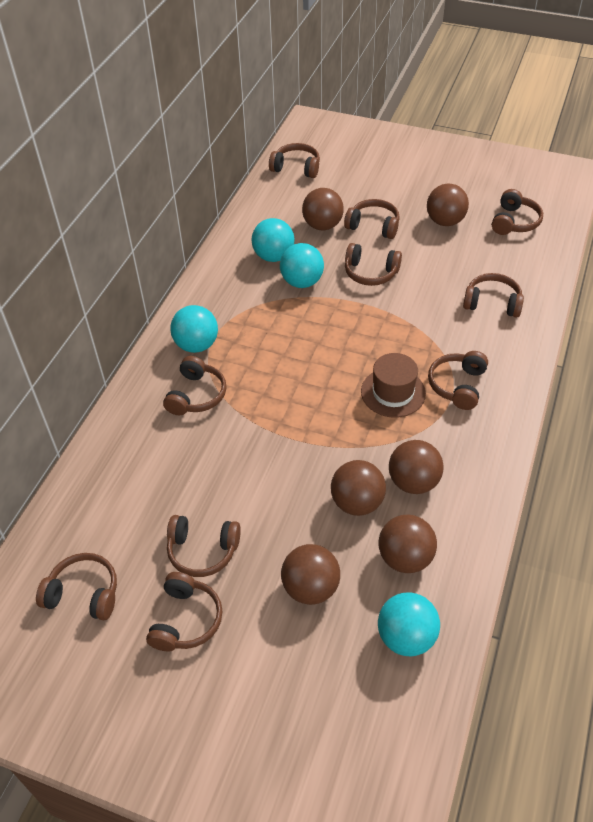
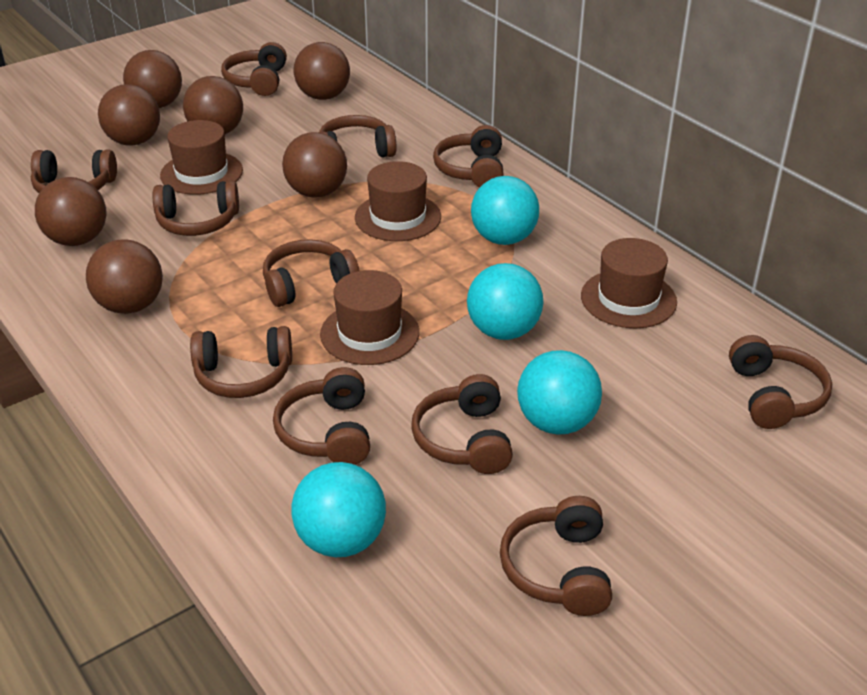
brown ball: 6 -> 7
brown hat: 1 -> 4
brown headphones: 10 -> 11

